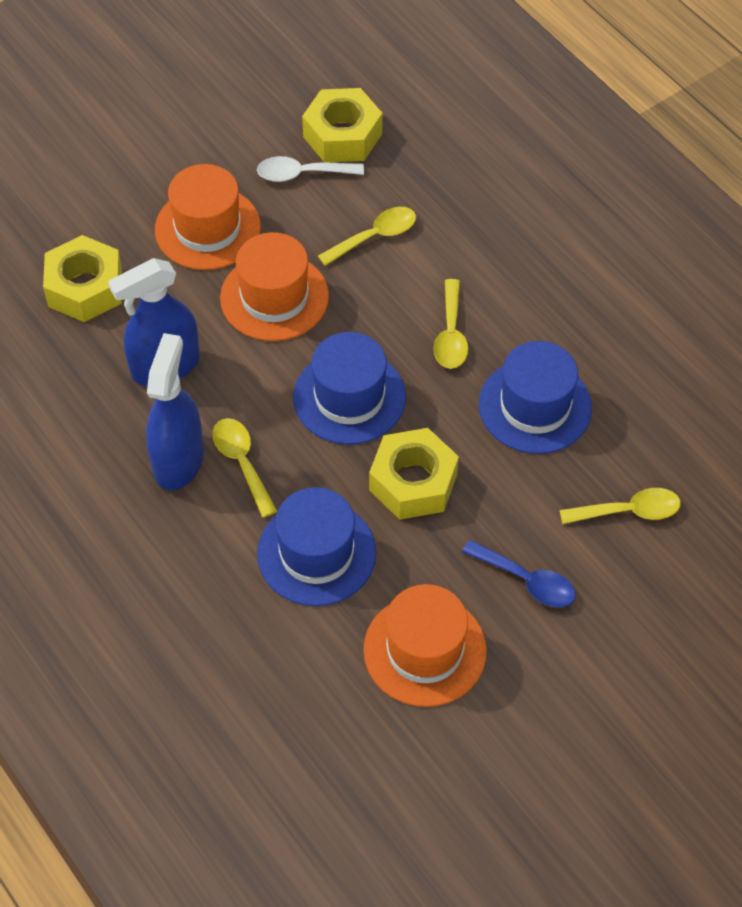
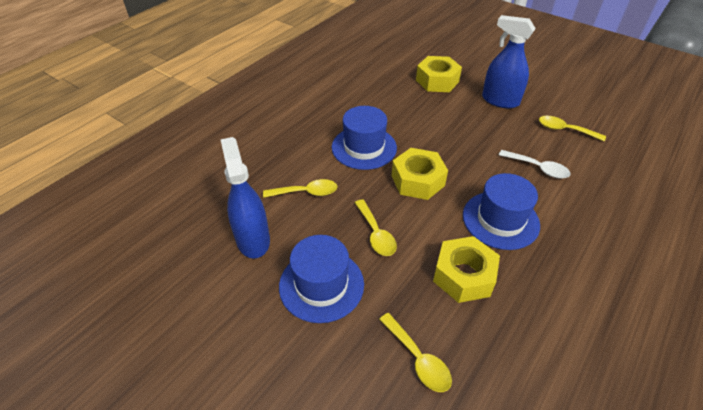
blue spoon: 1 -> 0
orange hat: 3 -> 0

